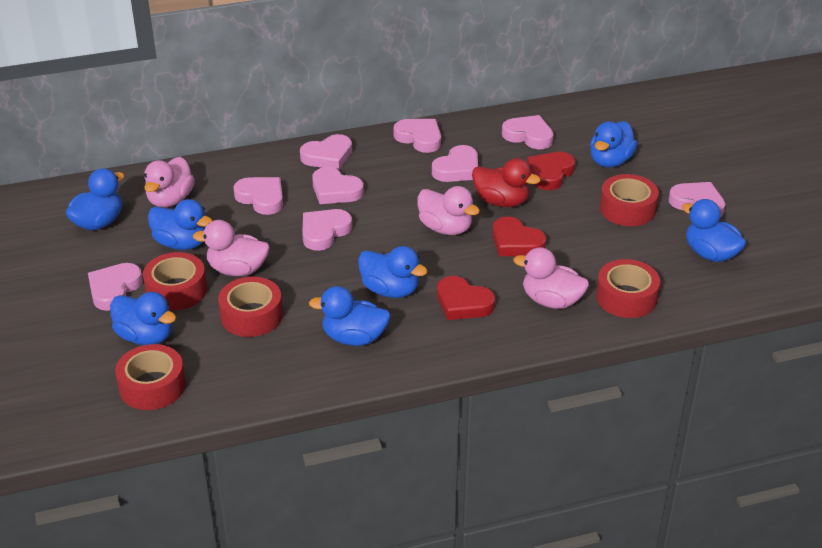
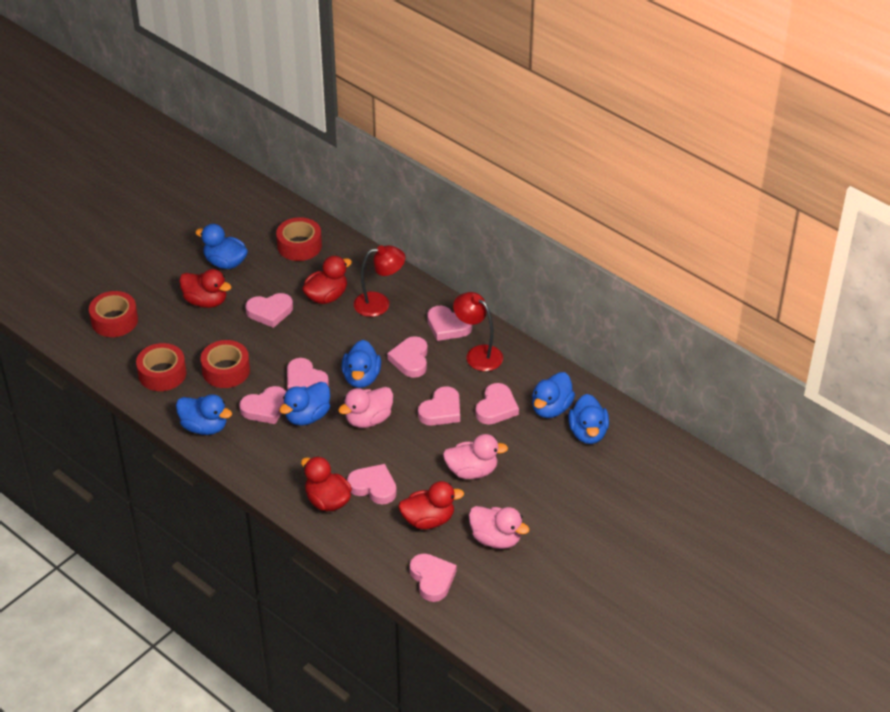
blue duck: 7 -> 6
pink duck: 4 -> 3
red duck: 1 -> 4
red heart: 3 -> 0
red lamp: 0 -> 2
red tape: 5 -> 4

